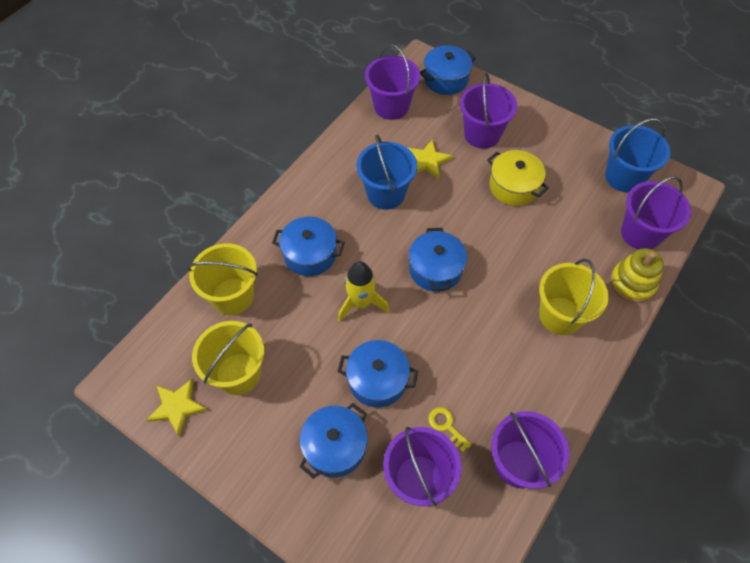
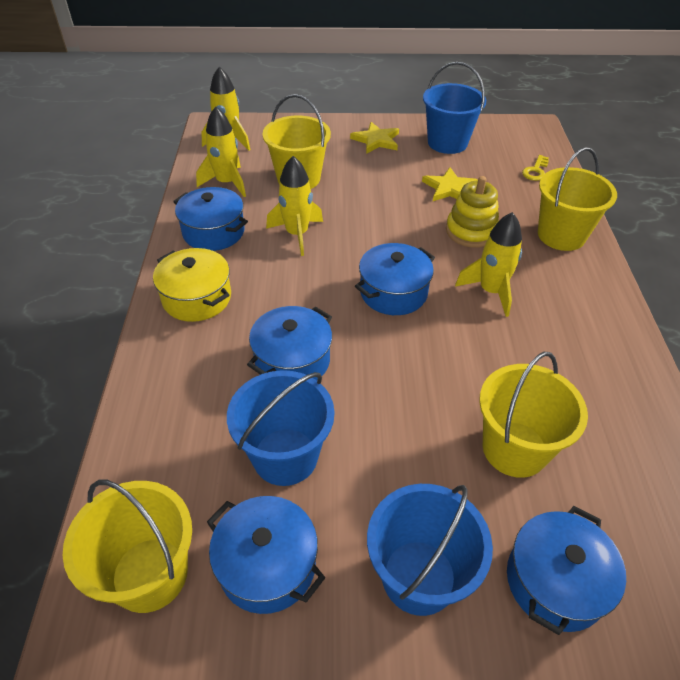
blue bucket: 2 -> 3
purple bucket: 5 -> 0
yellow bucket: 3 -> 4
yellow rocket: 1 -> 4

